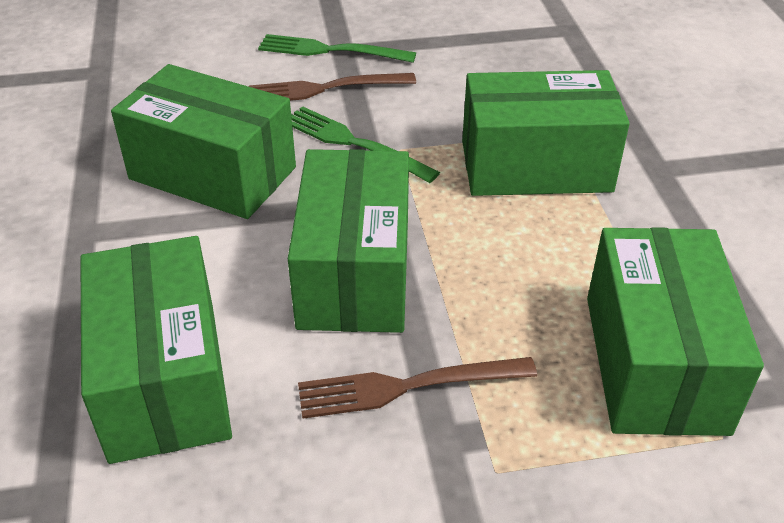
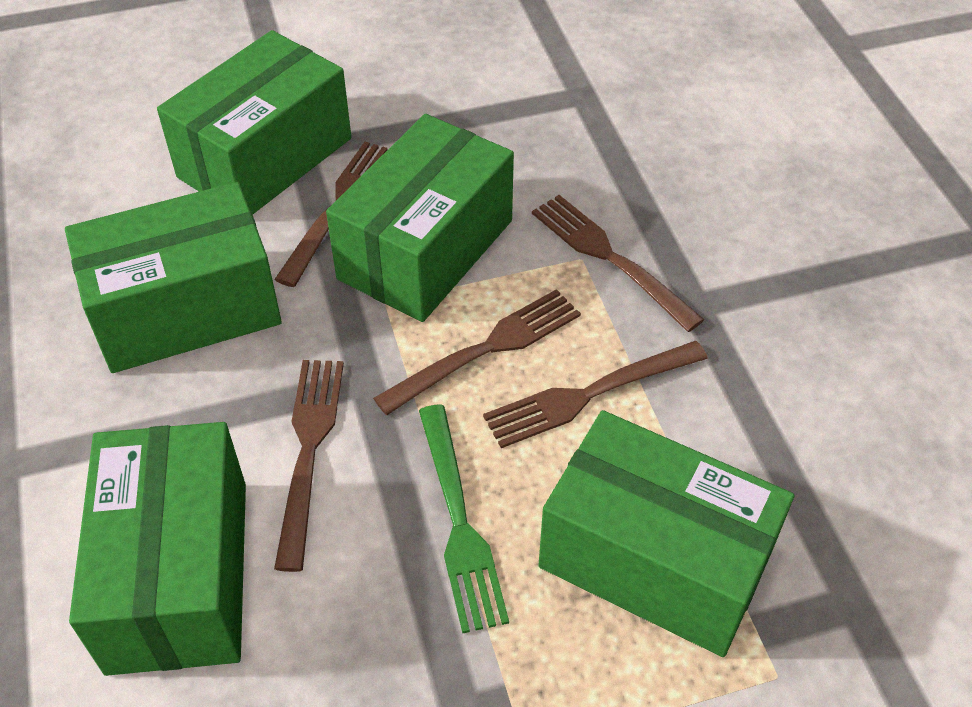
brown fork: 2 -> 5
green fork: 2 -> 1

